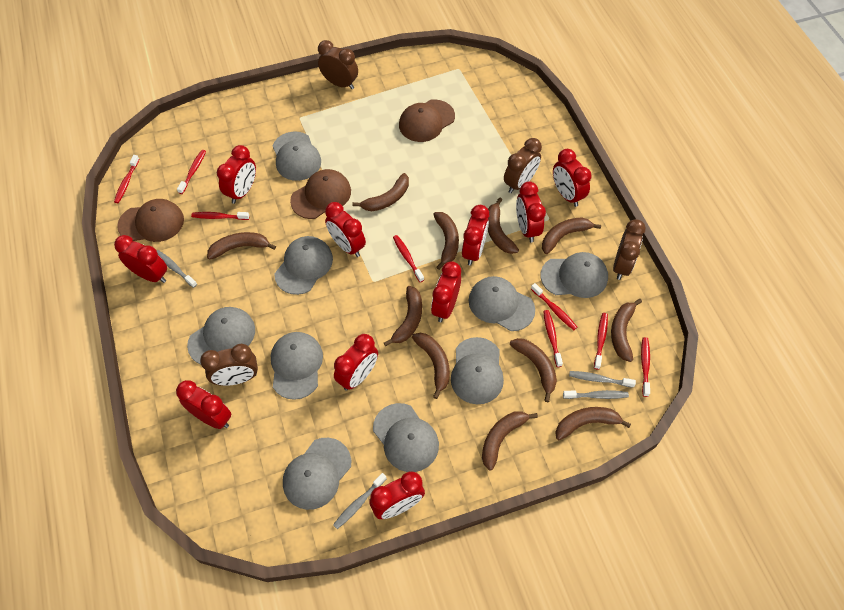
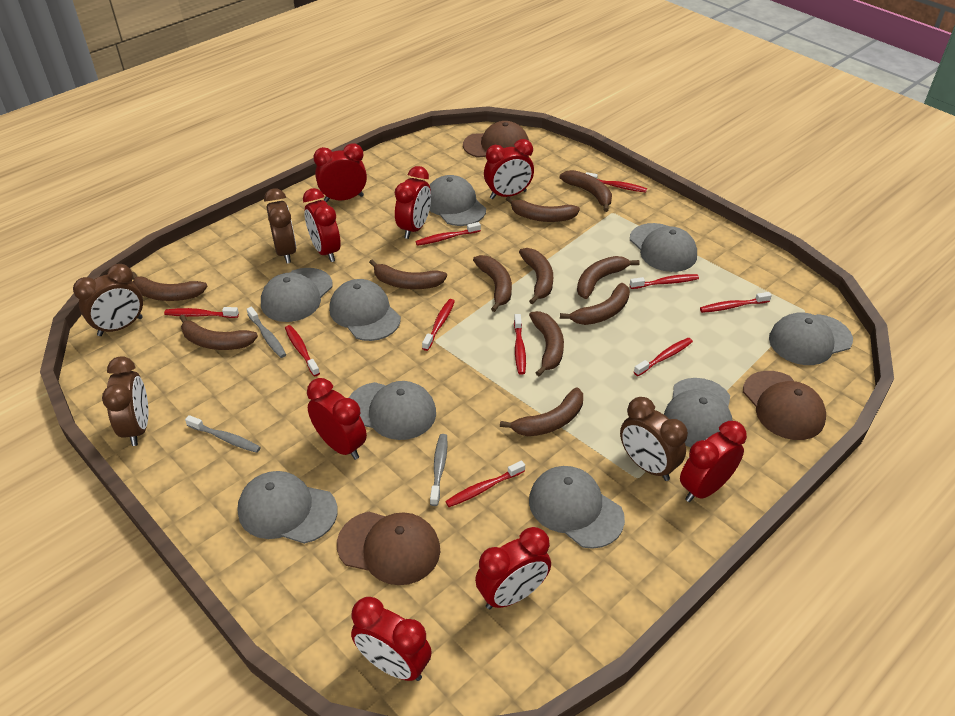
grey toothbrush: 4 -> 3
red clock: 10 -> 8
red toothbrush: 8 -> 10

